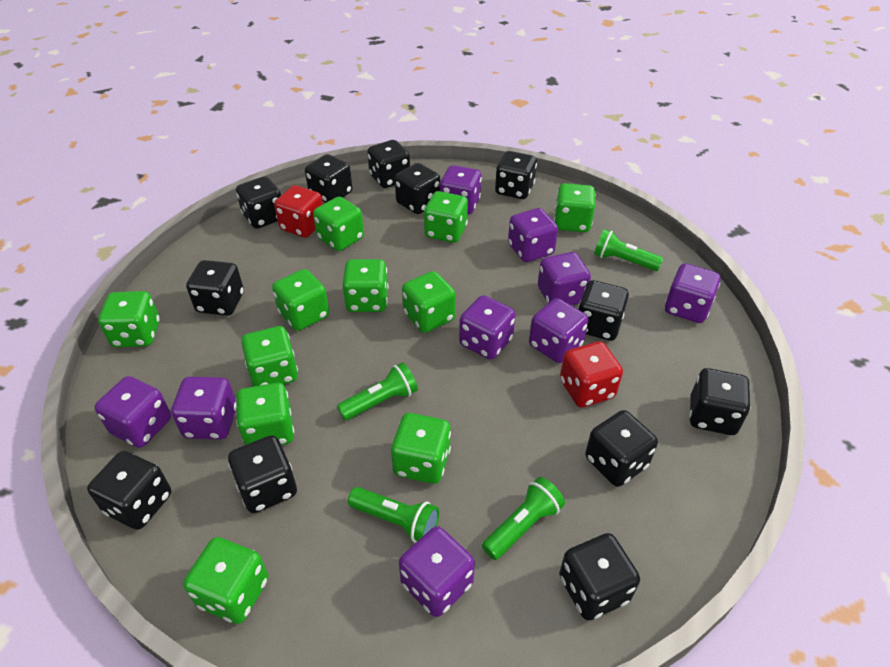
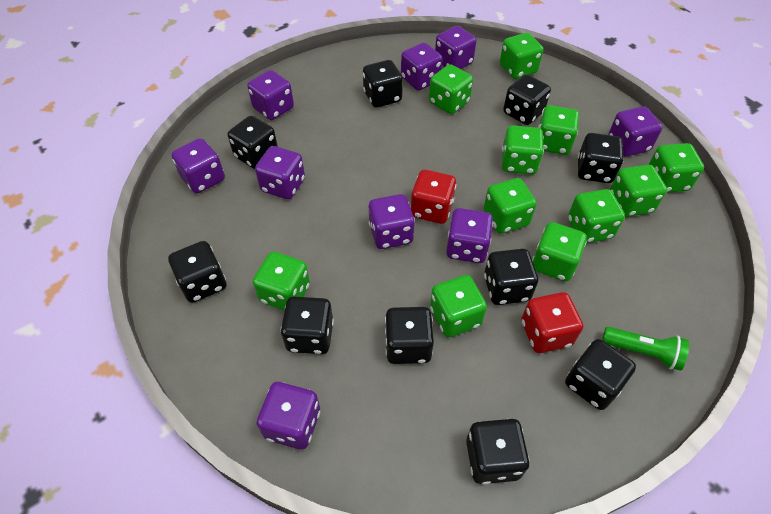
black dice: 12 -> 10
green flashlight: 4 -> 1

